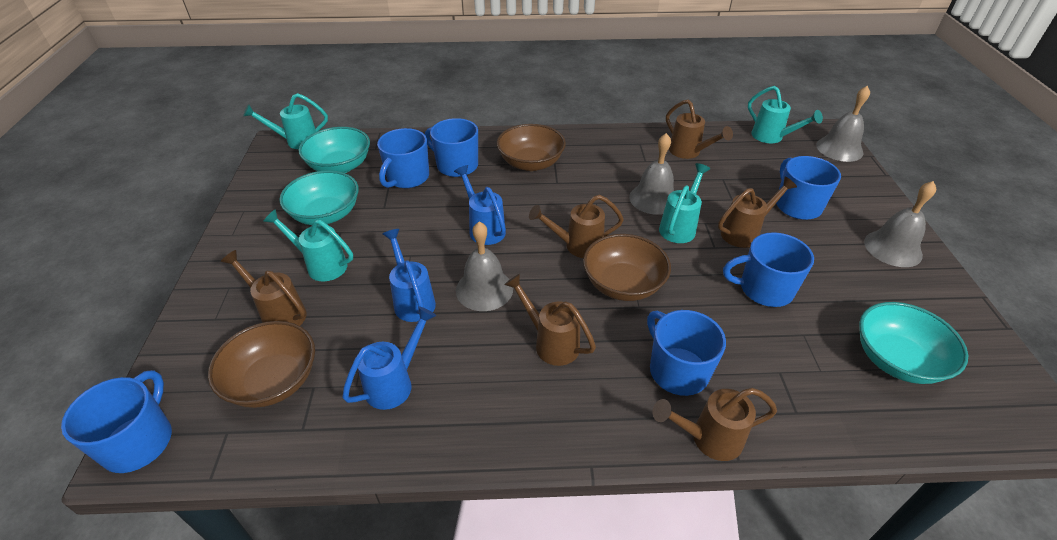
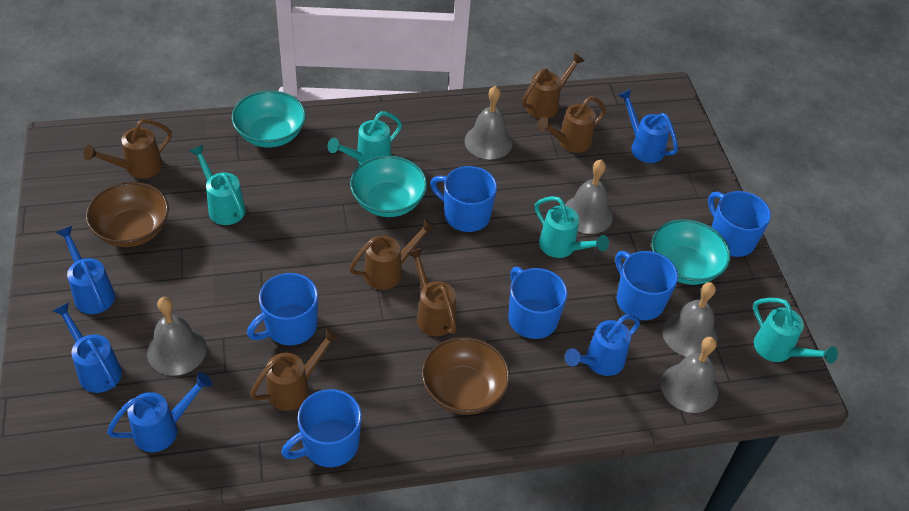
blue watering can: 3 -> 5
brown bowl: 3 -> 2
grey bell: 4 -> 5

